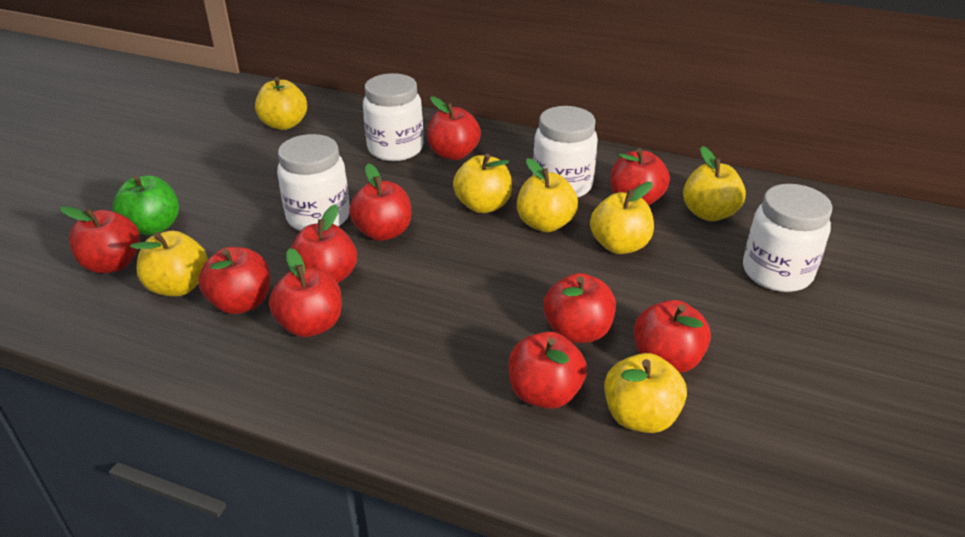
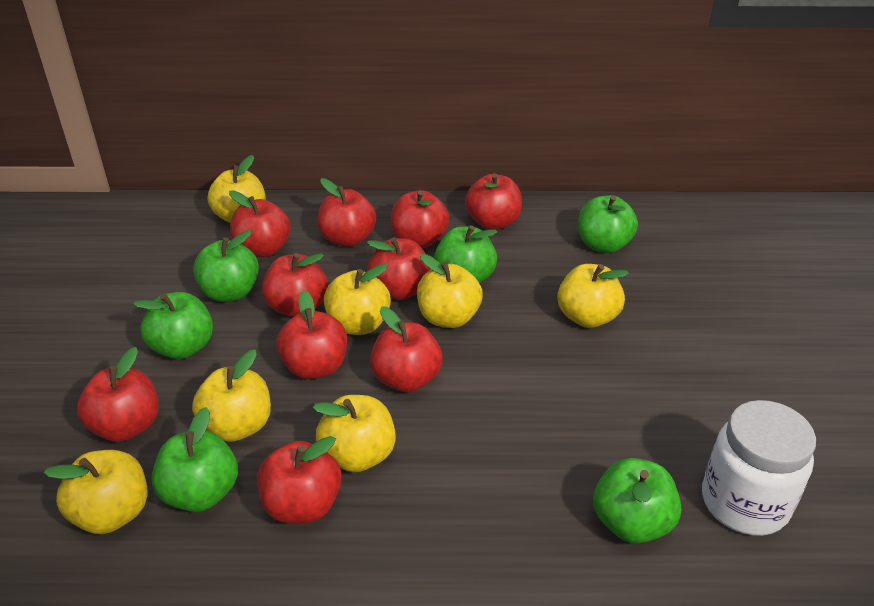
green apple: 1 -> 6
white jar: 4 -> 1

